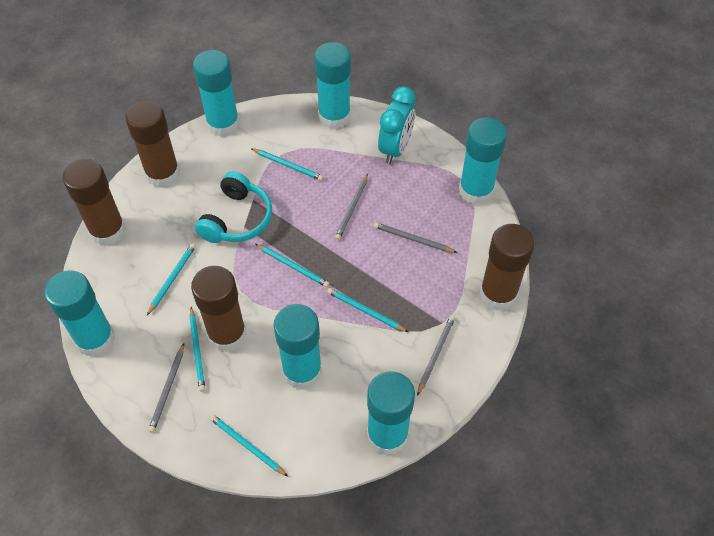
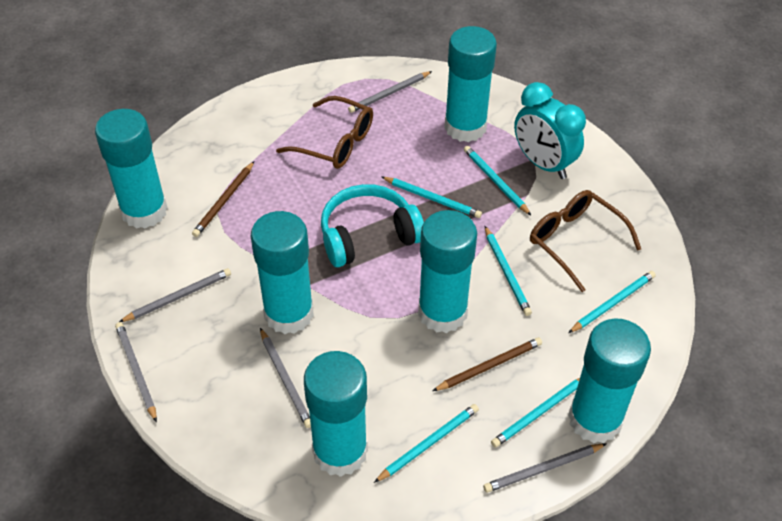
brown glasses: 0 -> 2
brown glue stick: 4 -> 0
brown pencil: 0 -> 2
grey pencil: 4 -> 5

